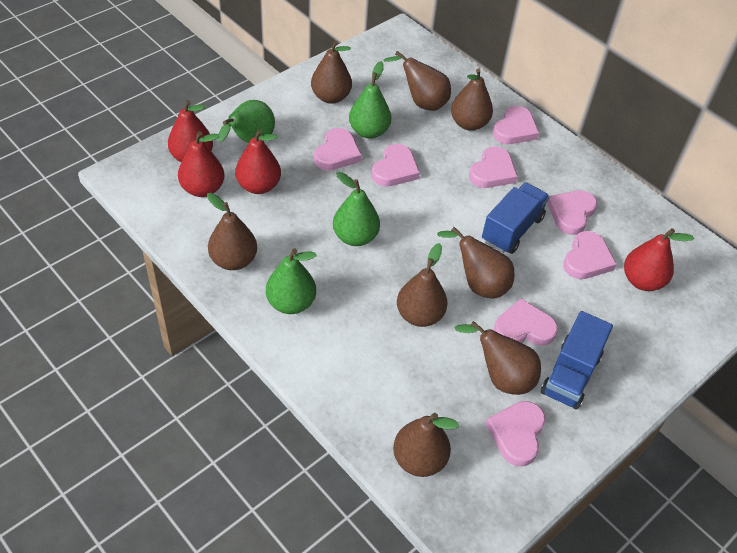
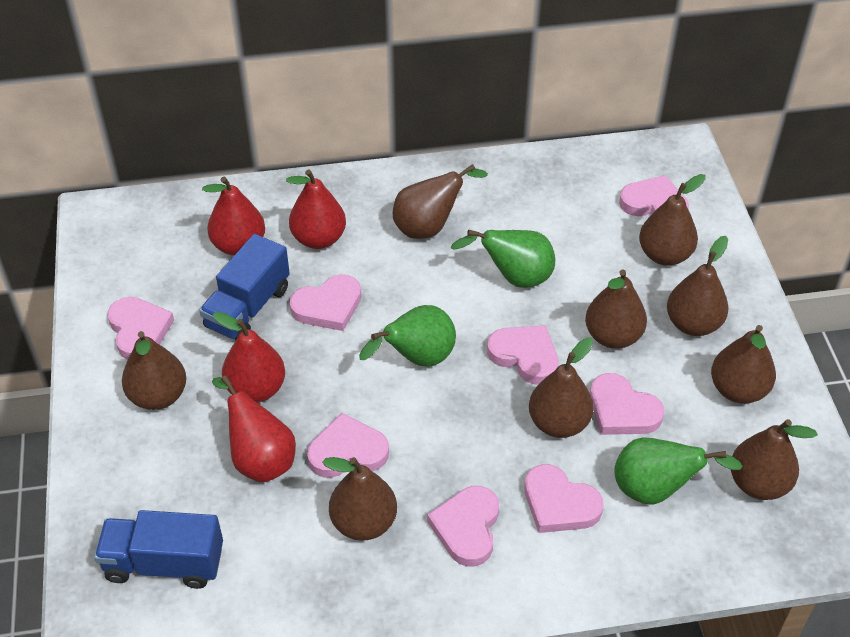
brown pear: 8 -> 9
green pear: 4 -> 3

